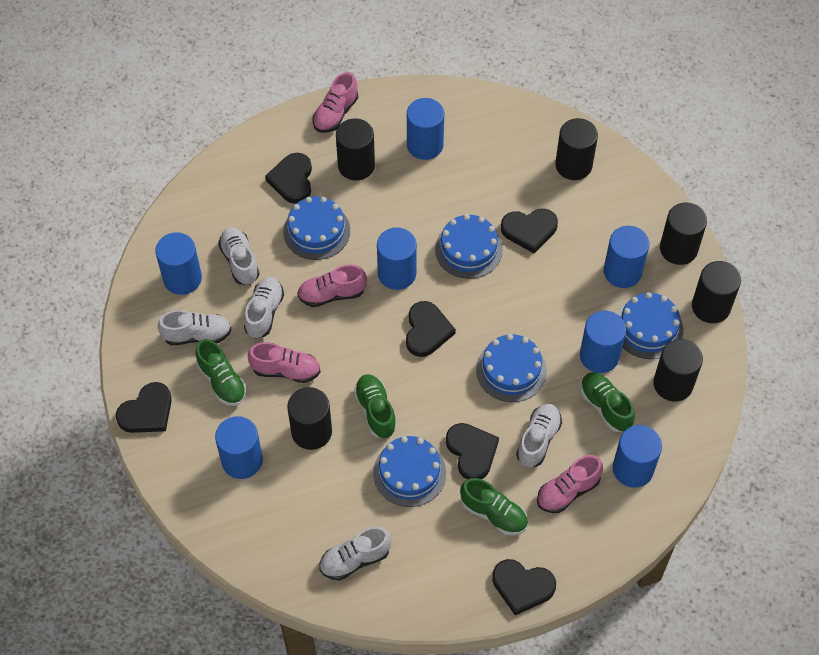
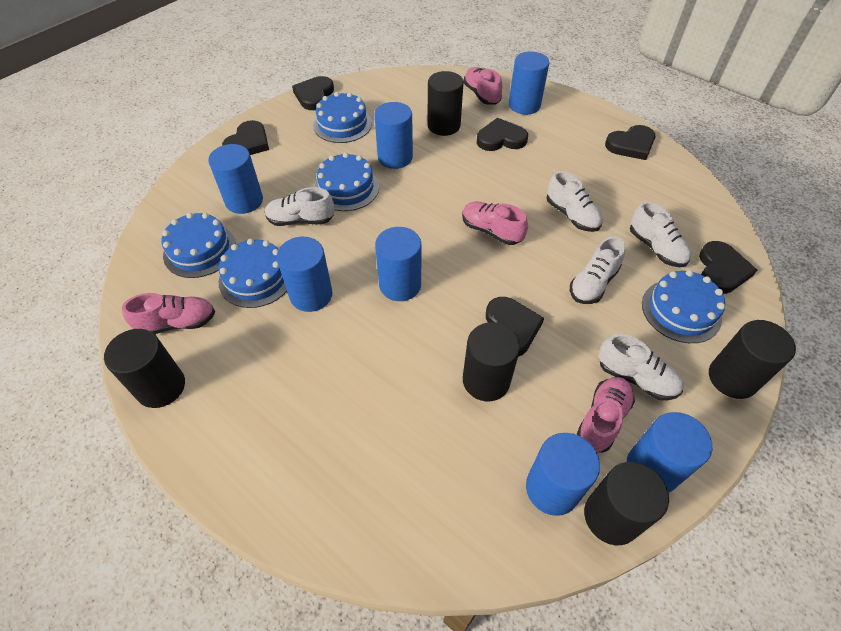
black cylinder: 6 -> 5
green shoe: 4 -> 0

